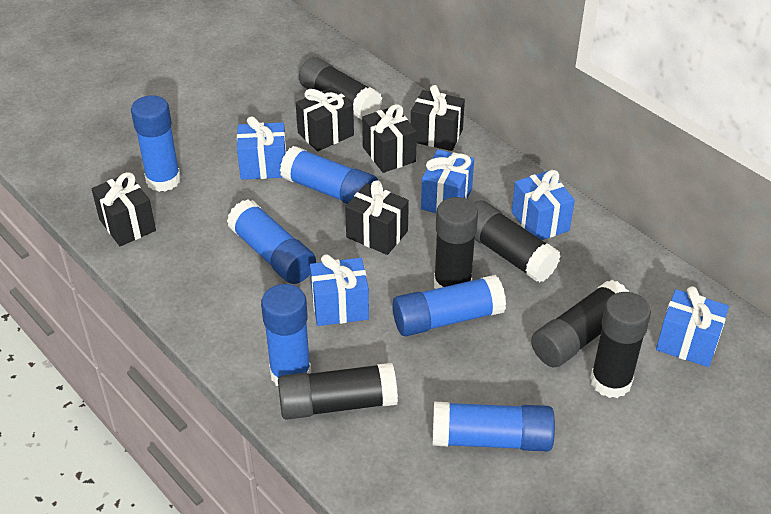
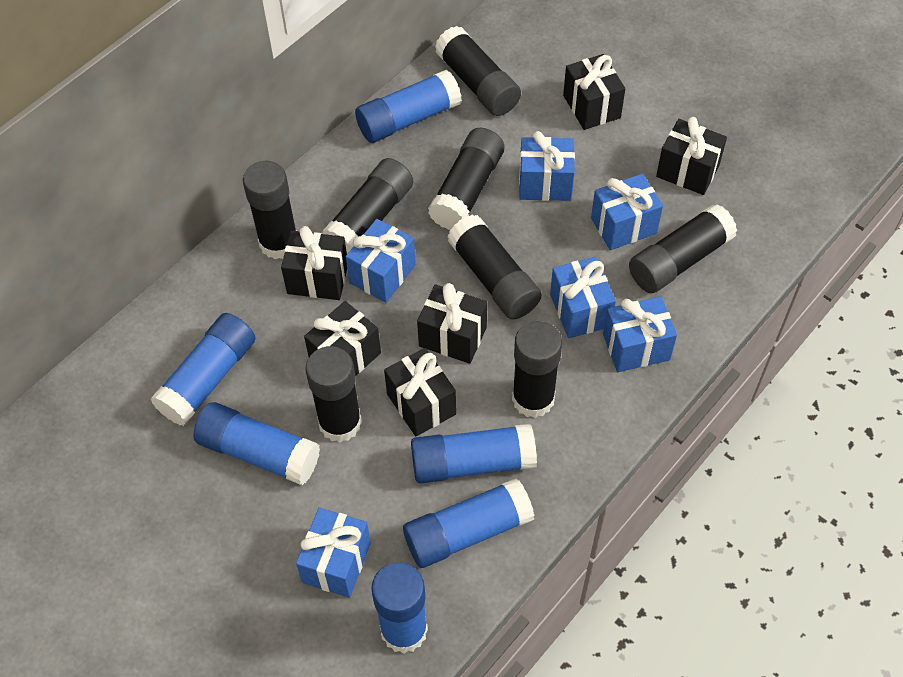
black gift: 5 -> 6
black glue stick: 6 -> 8
blue gift: 5 -> 6

